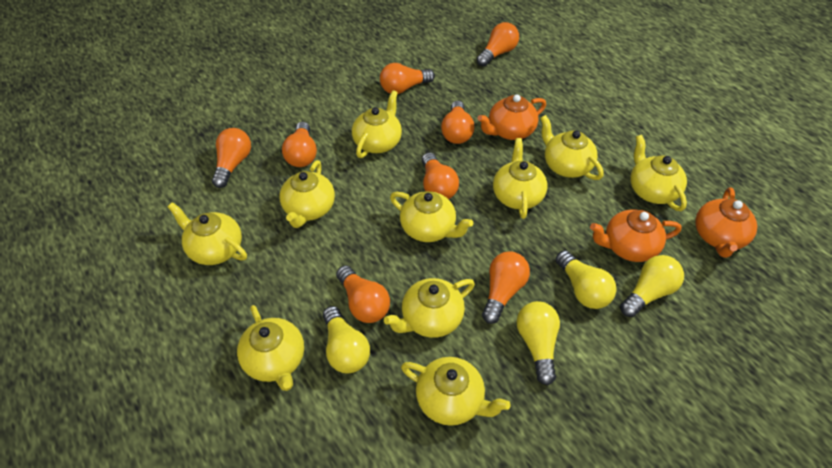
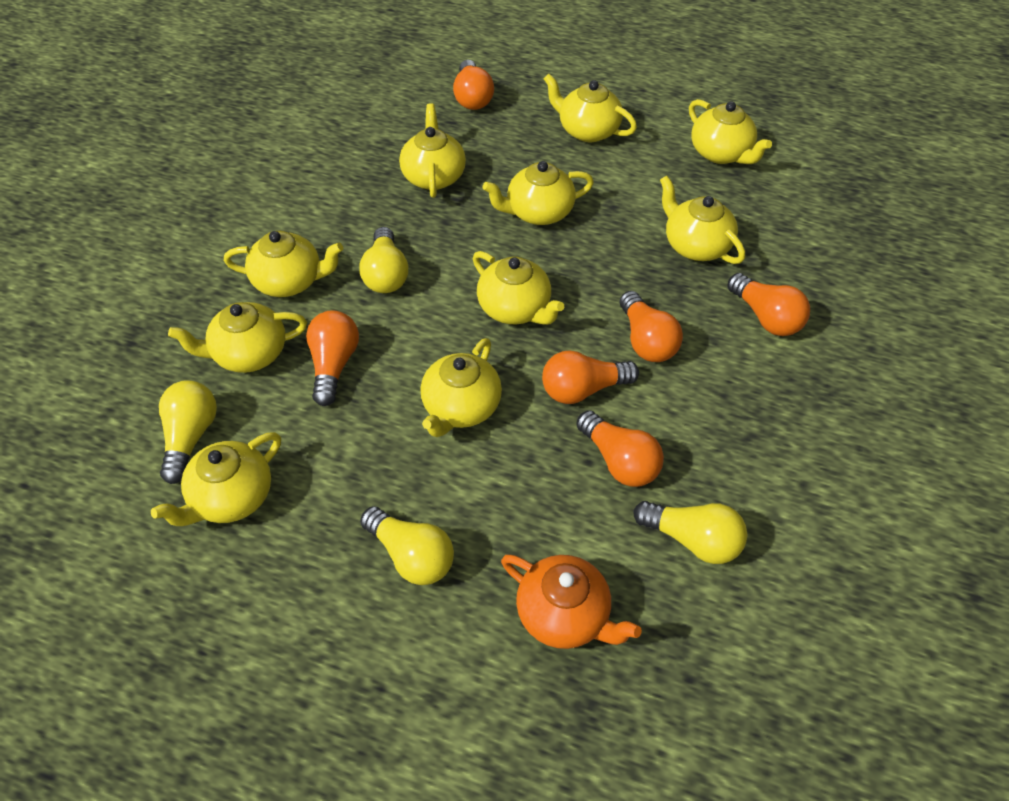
orange light bulb: 8 -> 6
orange teapot: 3 -> 1

